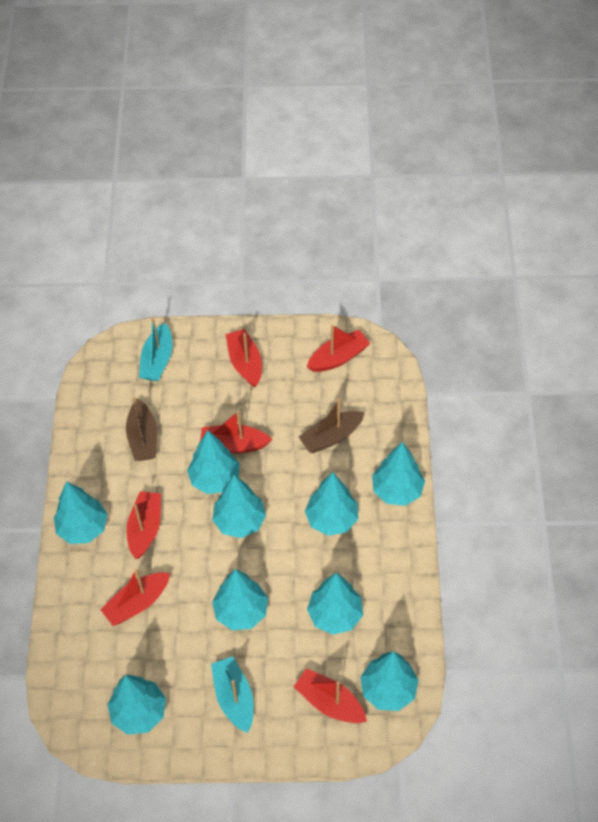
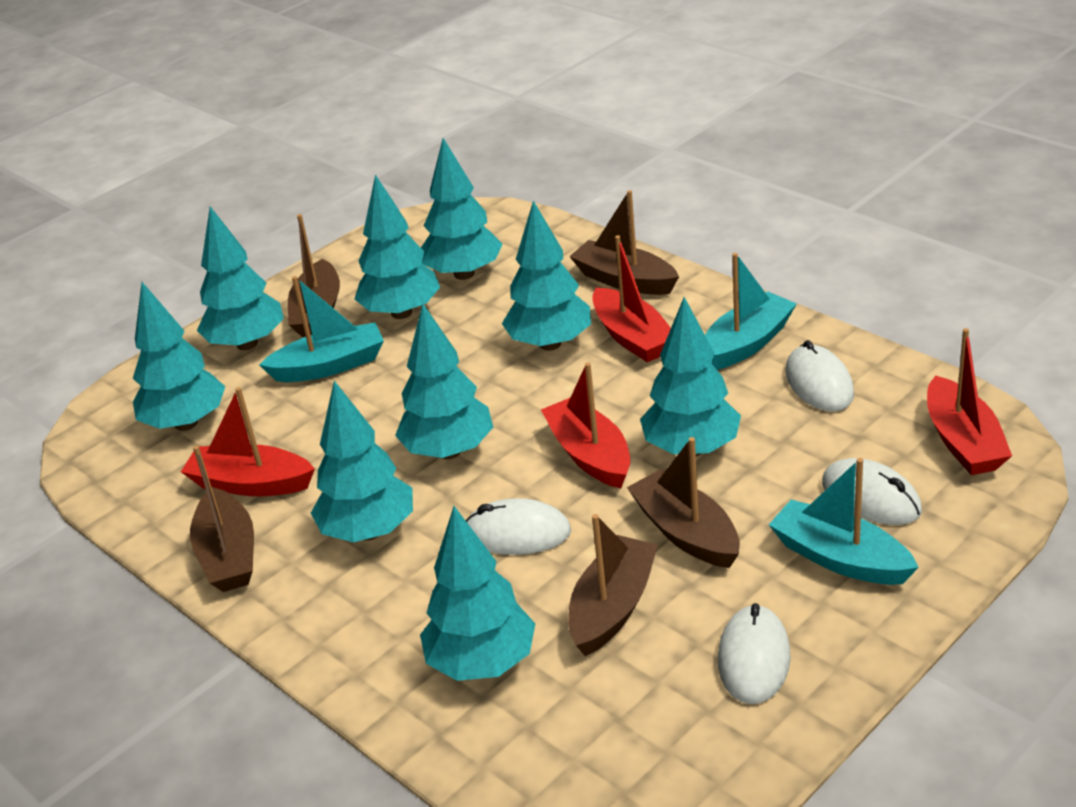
brown boat: 2 -> 5
red boat: 6 -> 4
turquoise boat: 2 -> 3
white mouse: 0 -> 4

